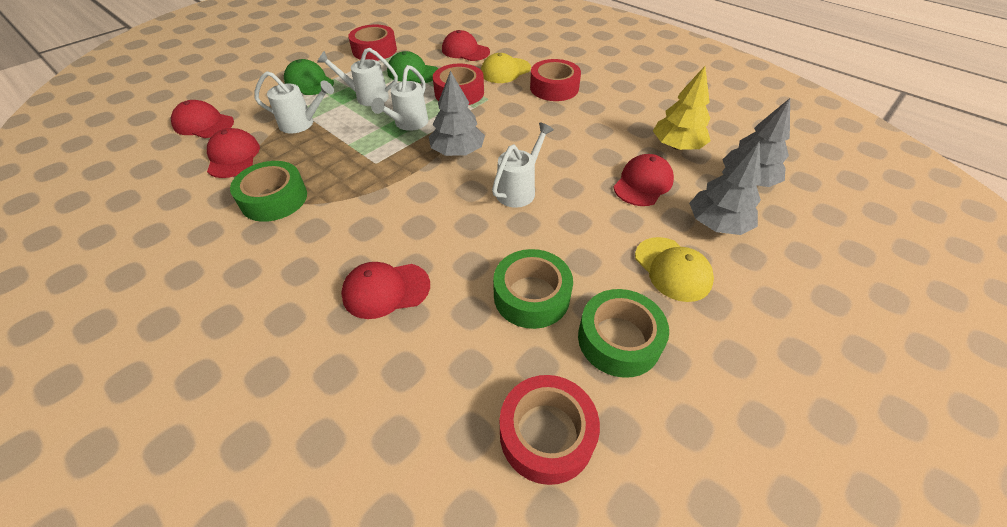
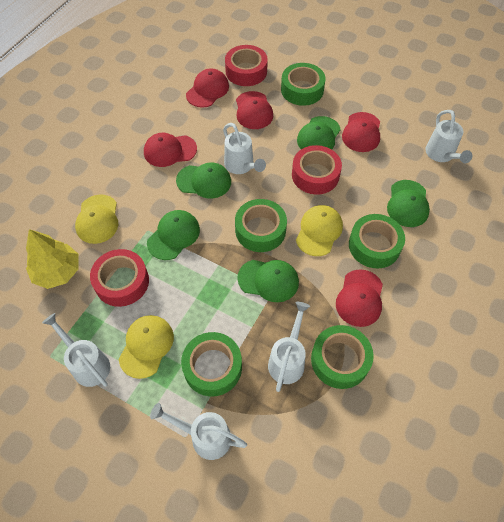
green cap: 2 -> 5
green tape: 3 -> 5
grey tree: 3 -> 0
red tape: 4 -> 3
white watering can: 4 -> 5
yellow cap: 2 -> 3

